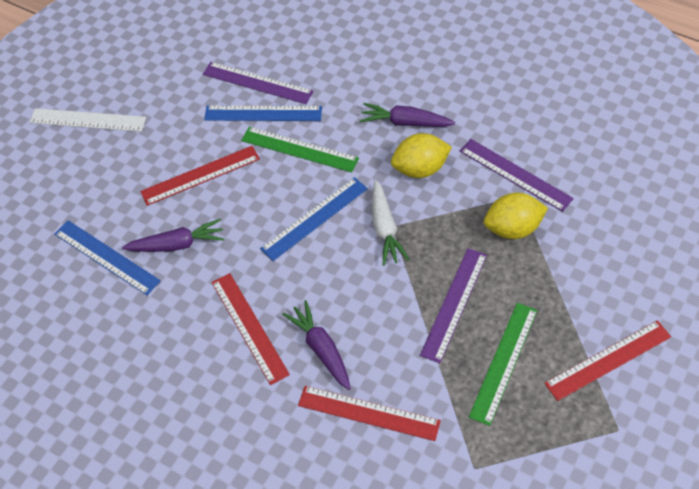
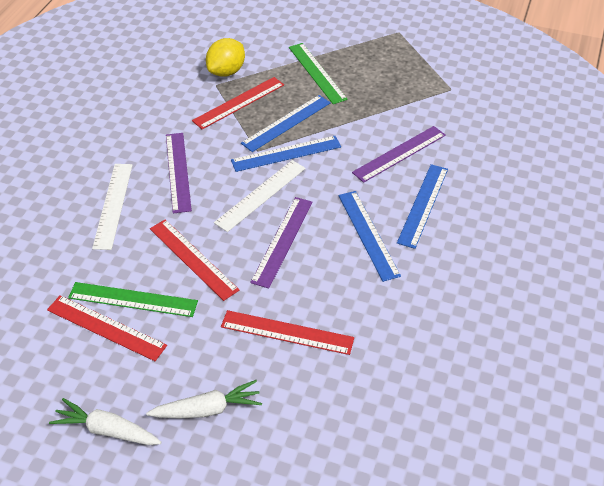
blue ruler: 3 -> 4
purple carrot: 3 -> 0
white carrot: 1 -> 2
white ruler: 1 -> 2
yellow lemon: 2 -> 1

